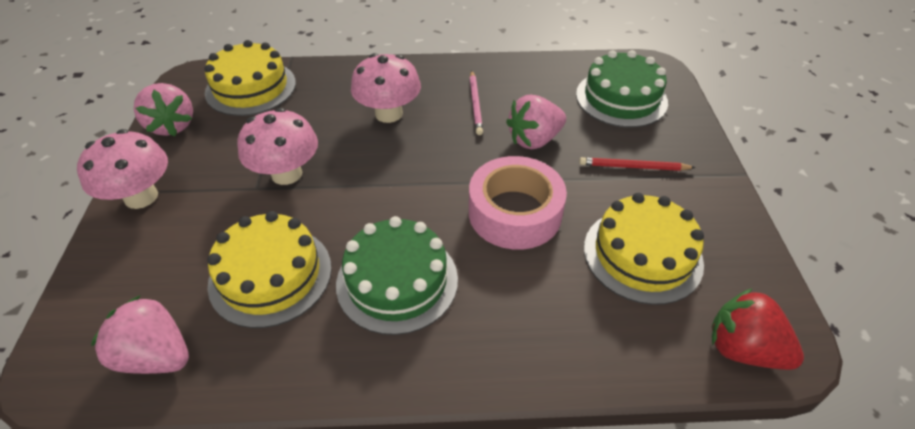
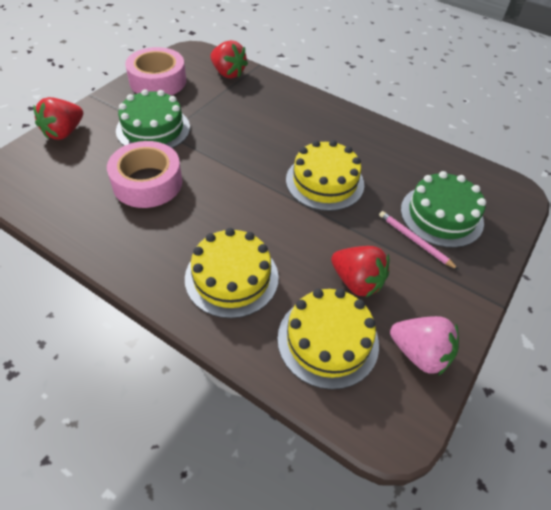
pink mushroom: 3 -> 0
pink strawberry: 3 -> 1
pink tape: 1 -> 2
red pencil: 1 -> 0
red strawberry: 1 -> 3

